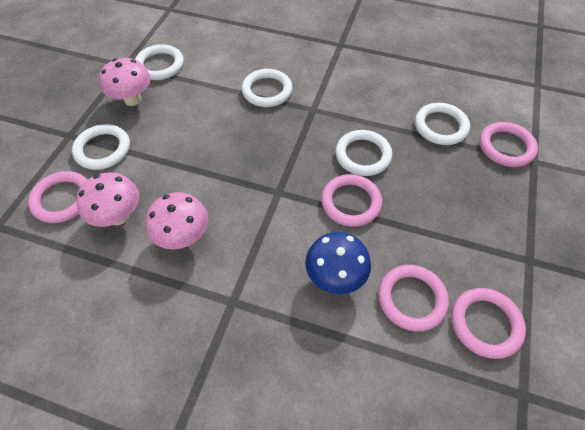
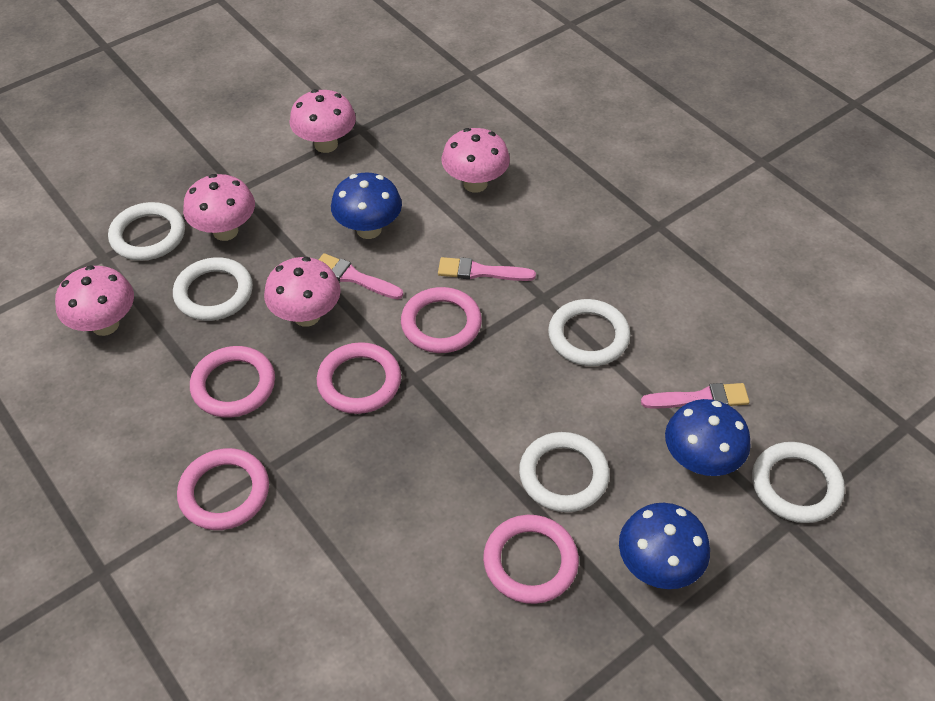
blue mushroom: 1 -> 3
pink brush: 0 -> 3
pink mushroom: 3 -> 5

